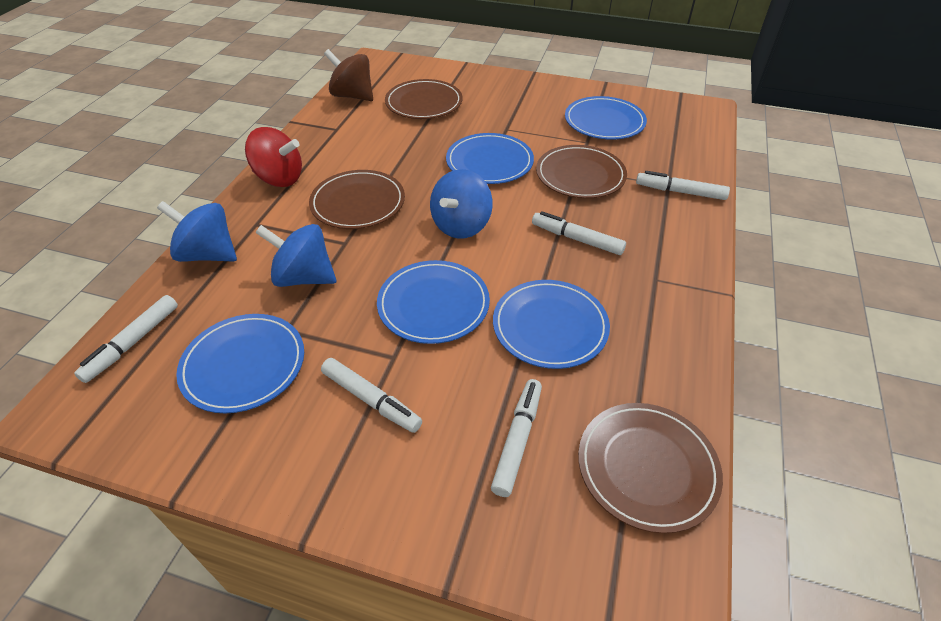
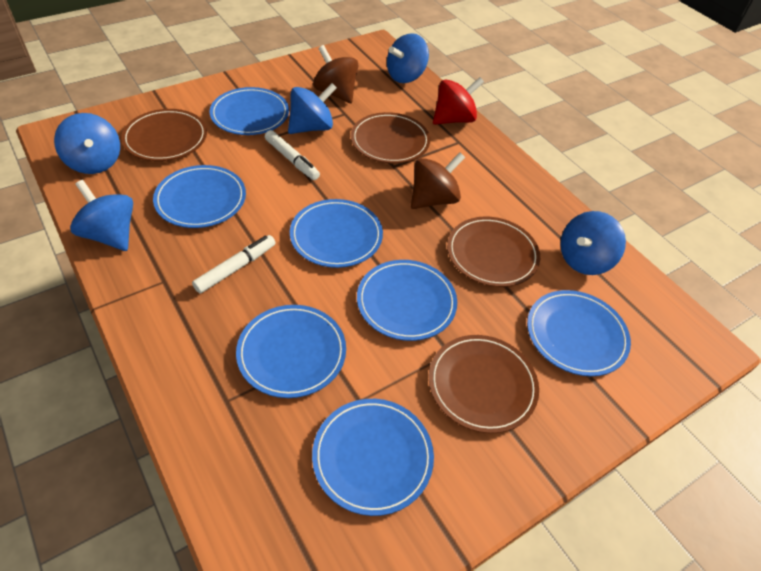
blue plate: 5 -> 7
blue spinning top: 3 -> 5
brown spinning top: 1 -> 2
white marker: 5 -> 2

